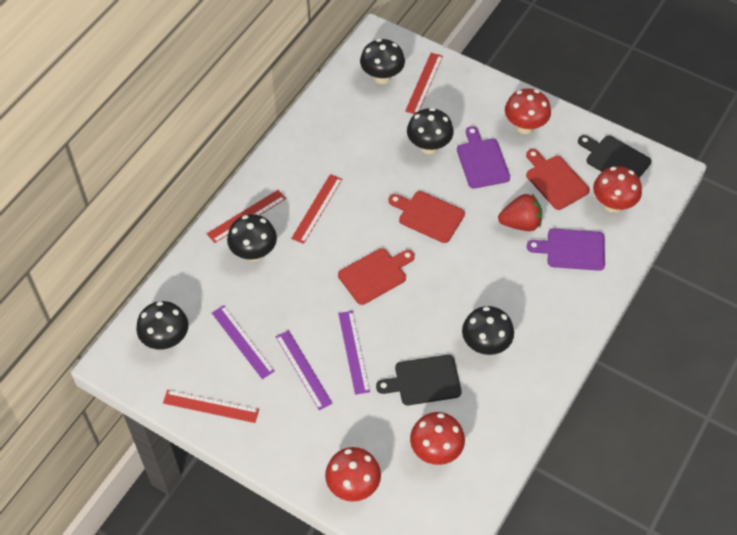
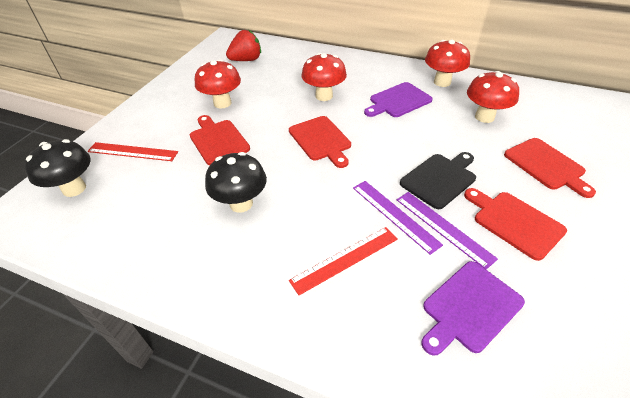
black cutting board: 2 -> 1
black mushroom: 5 -> 2
purple ruler: 3 -> 2
red cutting board: 3 -> 4
red ruler: 4 -> 2

